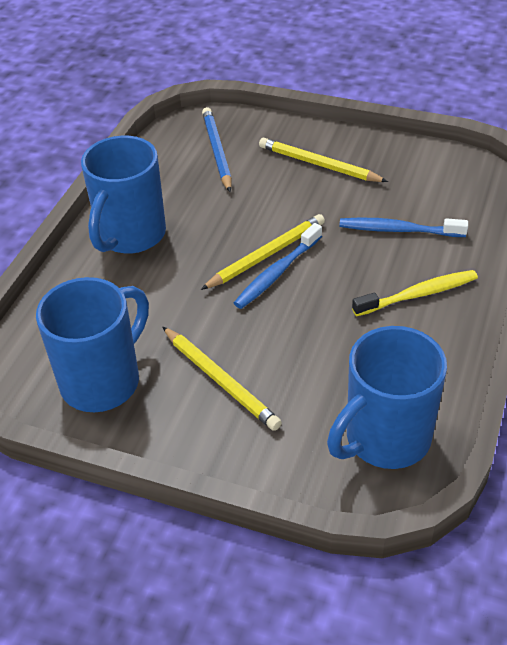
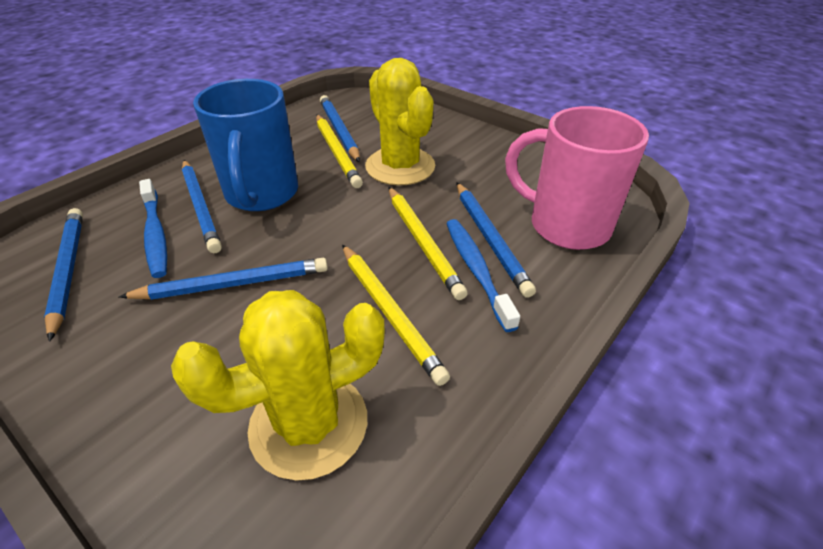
blue mug: 3 -> 1
blue pencil: 1 -> 5
pink mug: 0 -> 1
yellow cactus: 0 -> 2
yellow toothbrush: 1 -> 0

